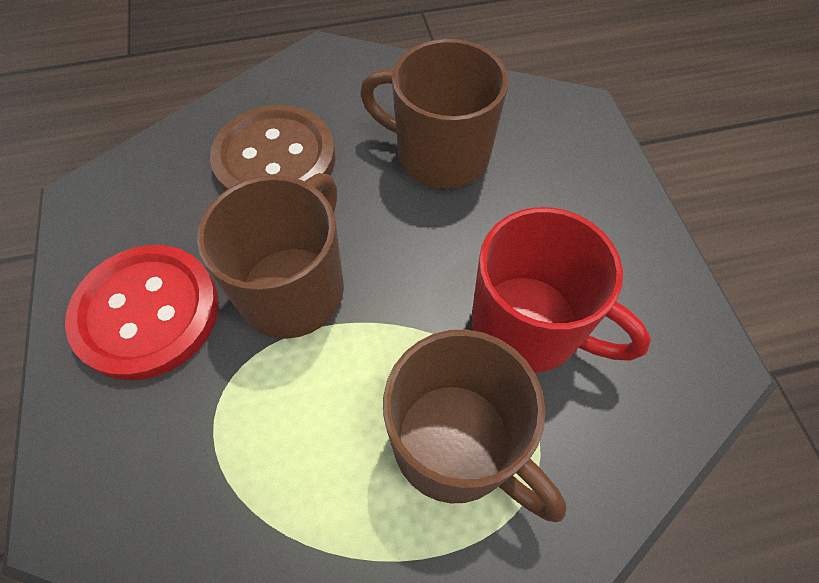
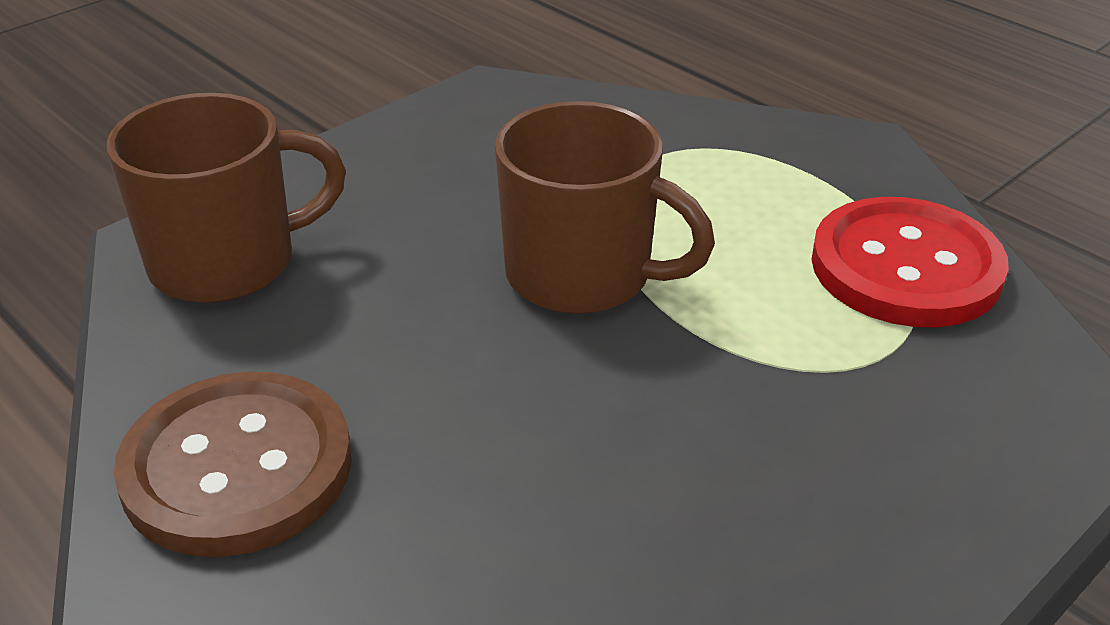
brown mug: 3 -> 2
red mug: 1 -> 0

